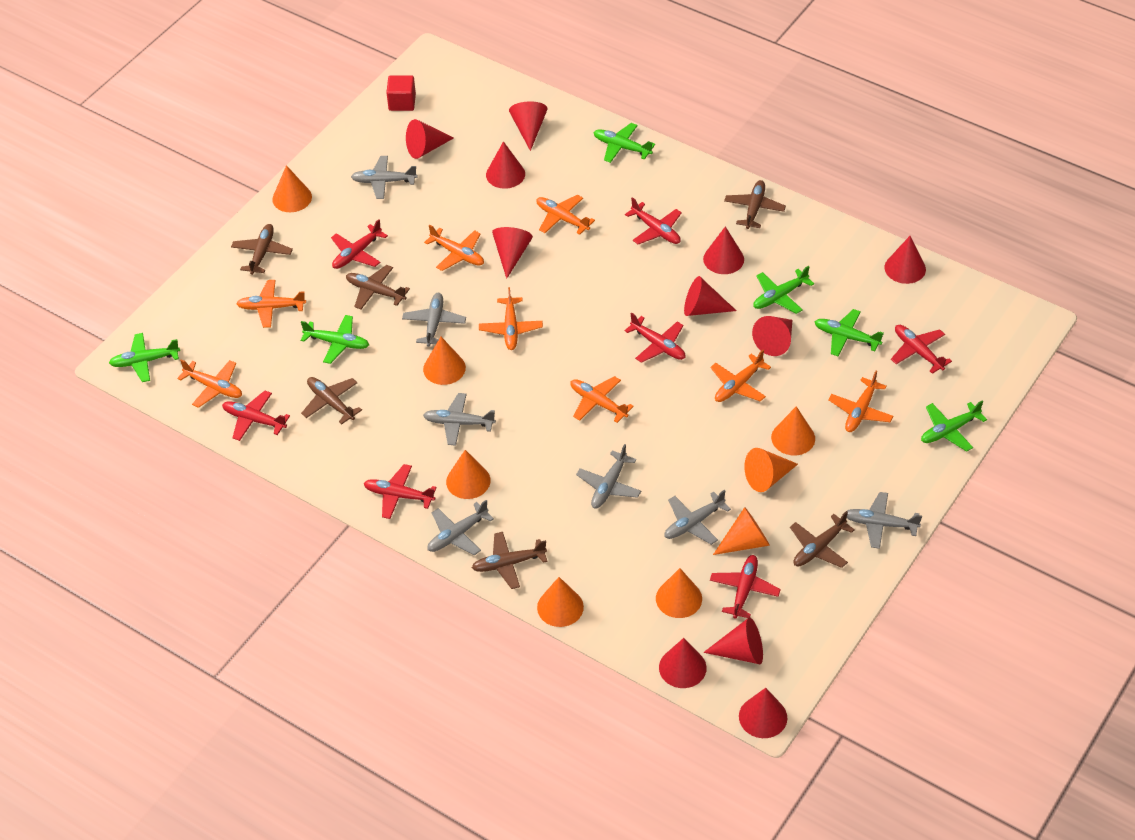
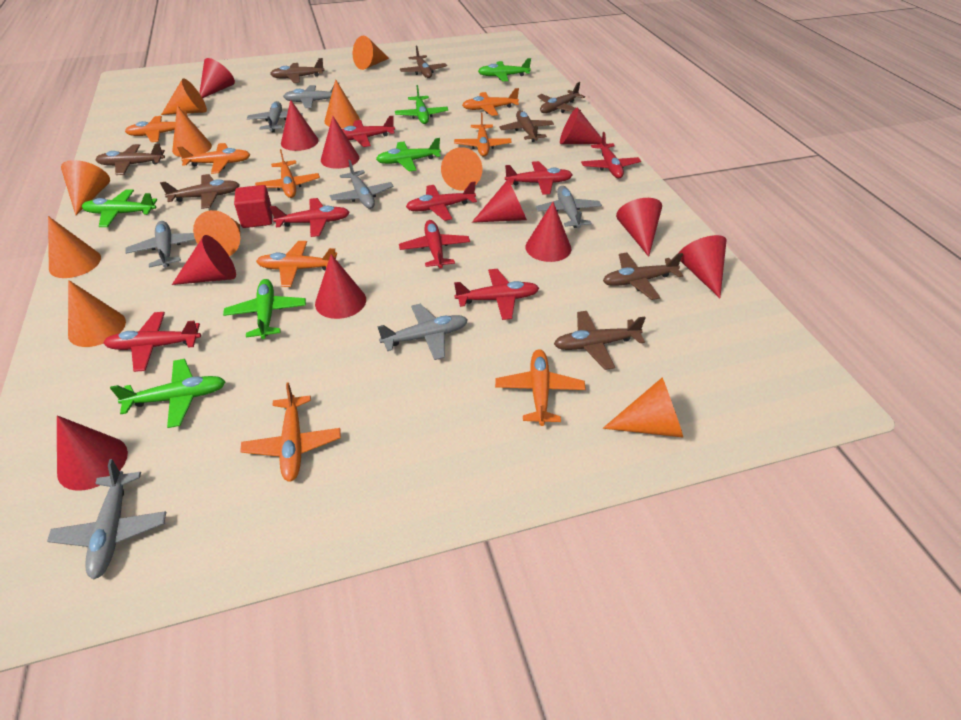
brown plane: 6 -> 8
orange cone: 8 -> 10
red plane: 7 -> 8

